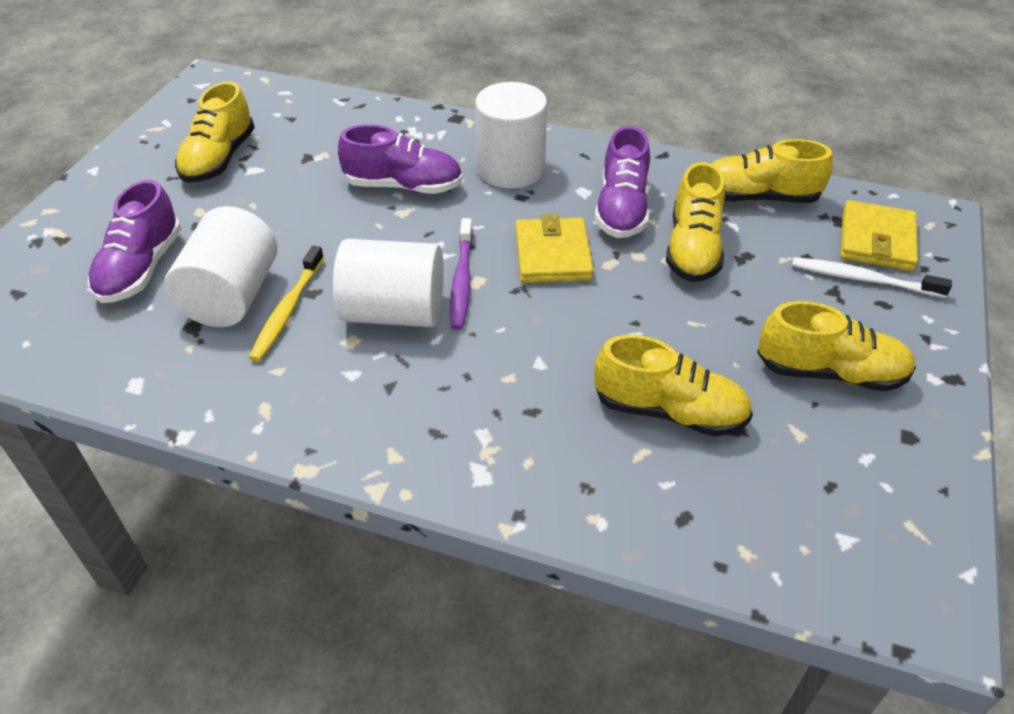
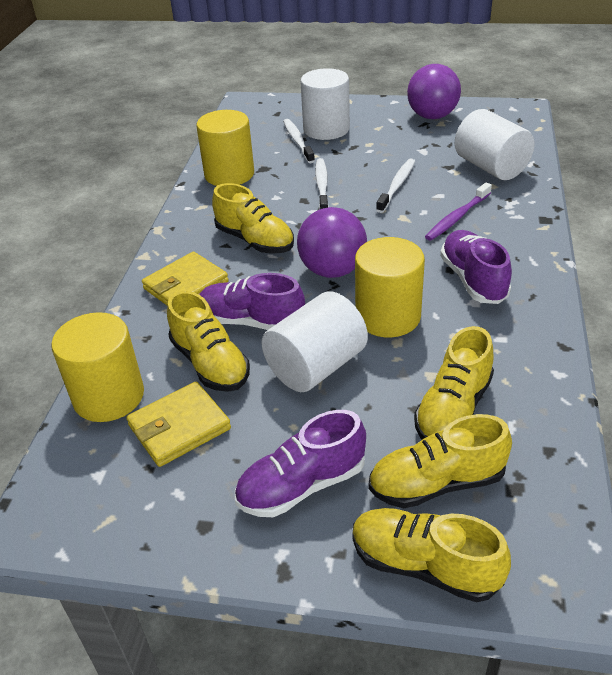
purple ball: 0 -> 2
white toothbrush: 1 -> 3
yellow cylinder: 0 -> 3
yellow toothbrush: 1 -> 0

